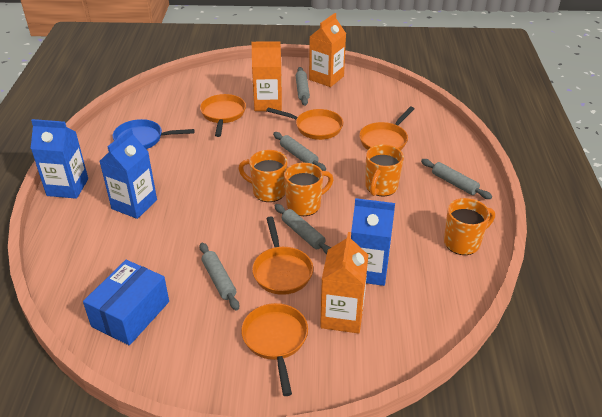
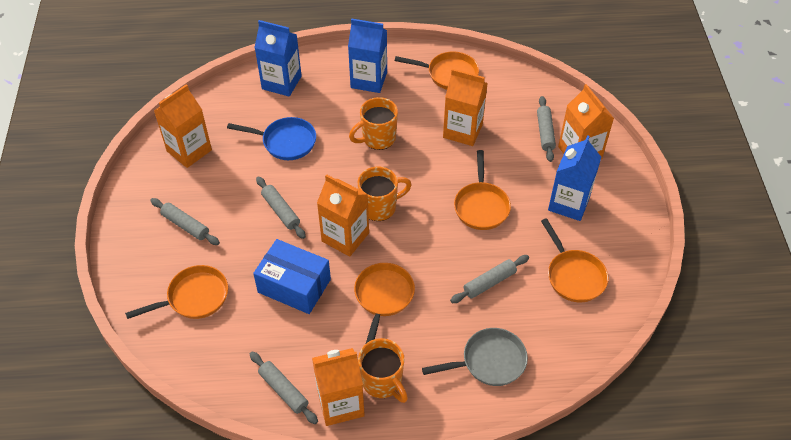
grey pan: 0 -> 1
orange carton: 3 -> 5
orange mug: 4 -> 3

